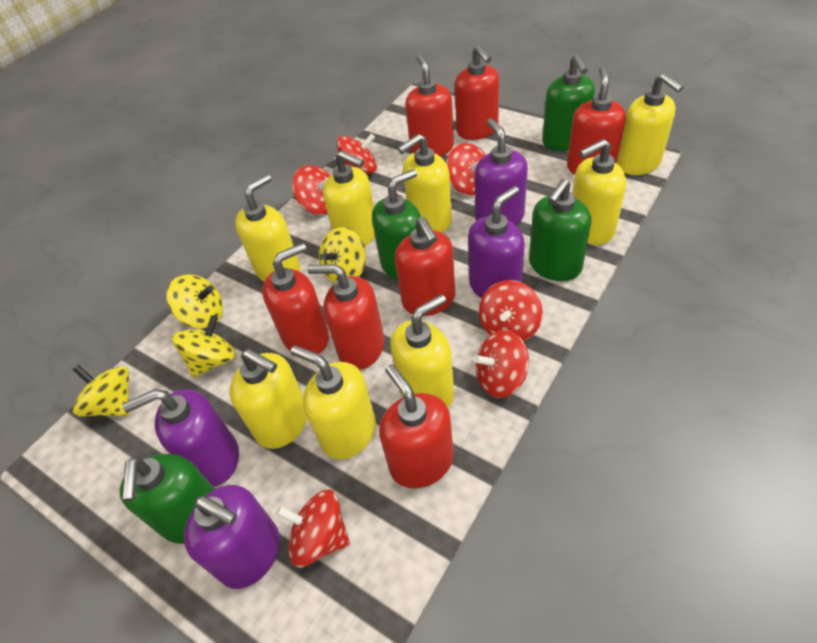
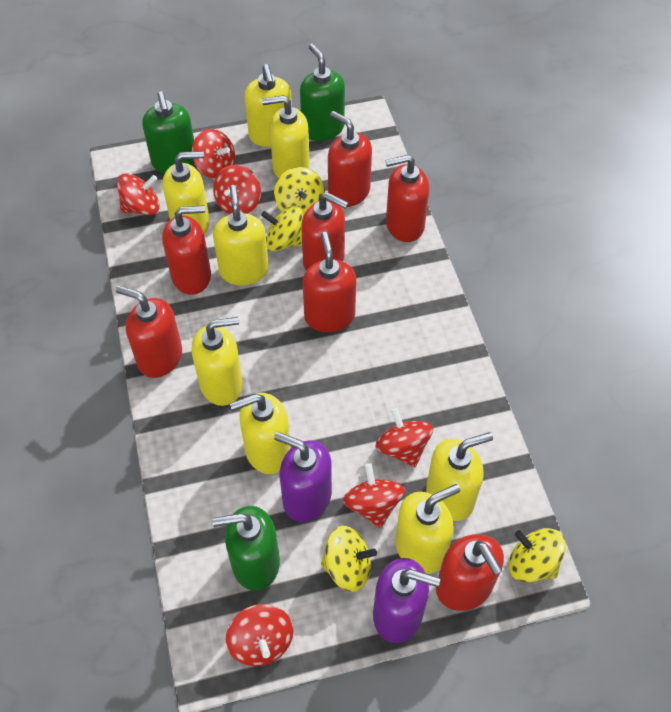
green soap dispenser: 4 -> 3
purple soap dispenser: 4 -> 2

